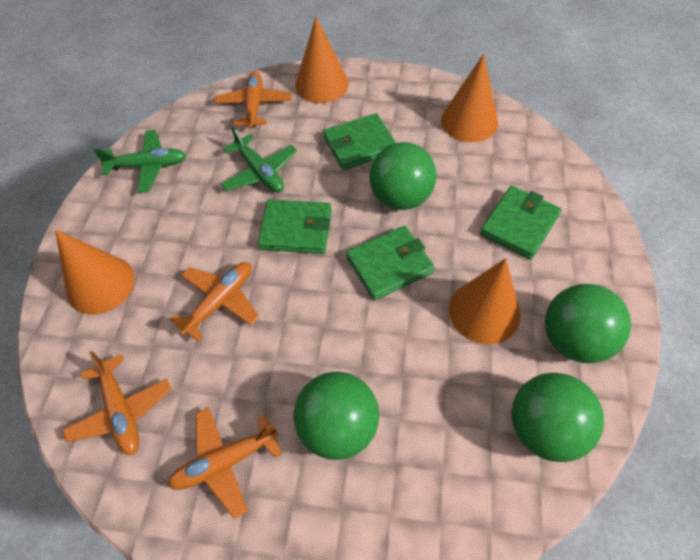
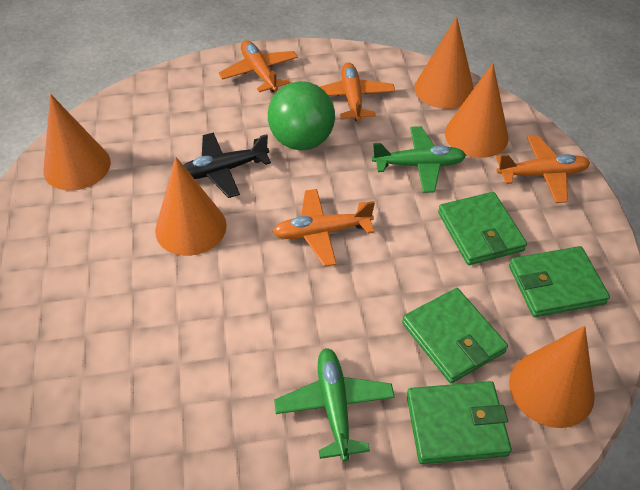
black plane: 0 -> 1
green ball: 4 -> 1
orange cone: 4 -> 5

